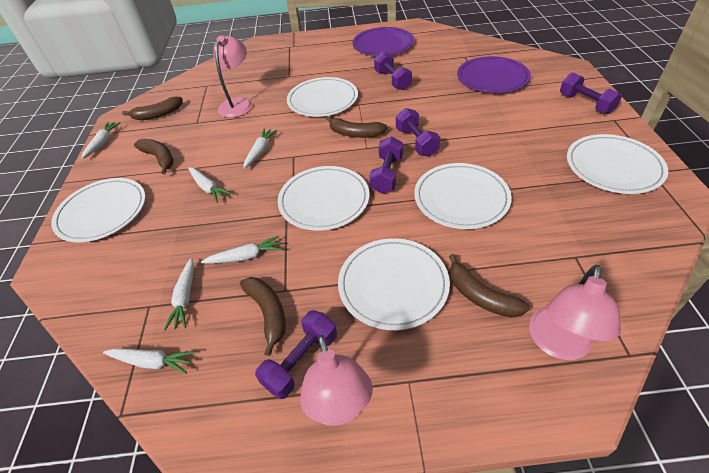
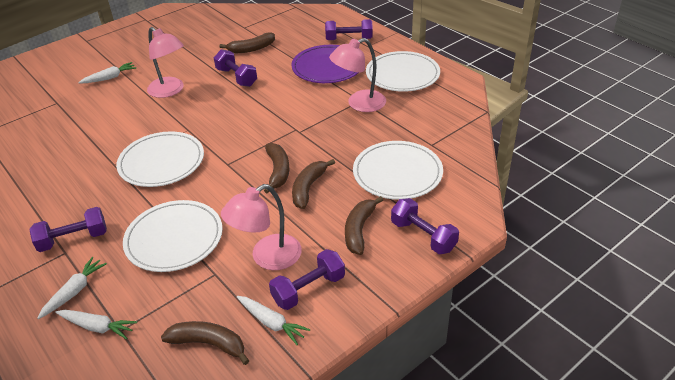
purple plate: 2 -> 1
white carrot: 6 -> 4
white plate: 6 -> 4

